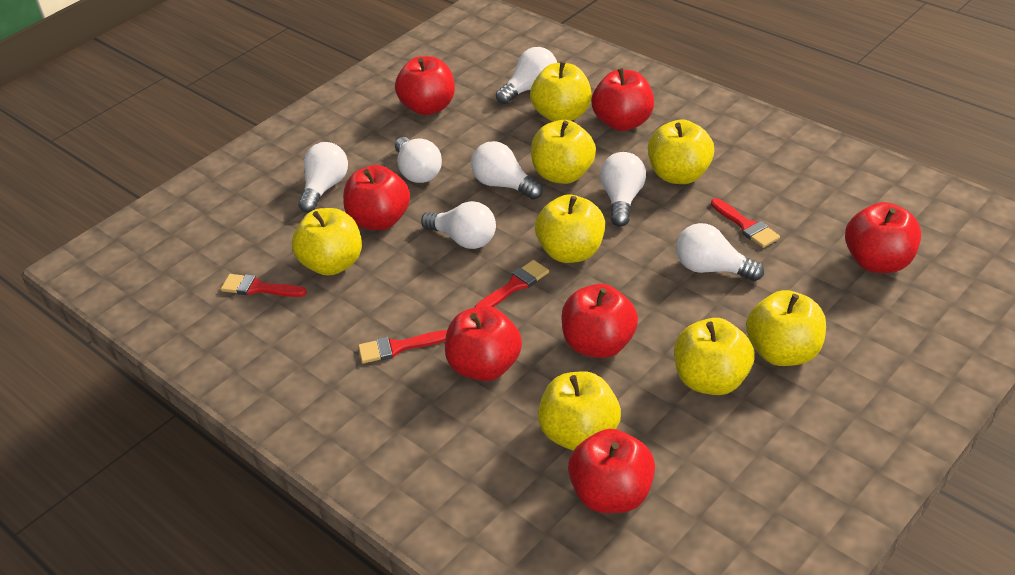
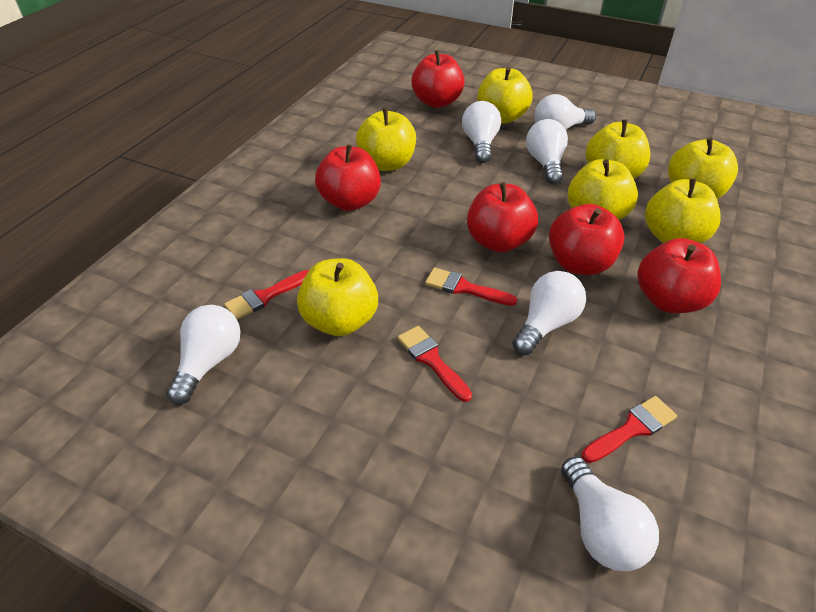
red apple: 7 -> 5
white light bulb: 7 -> 6
yellow apple: 8 -> 7

